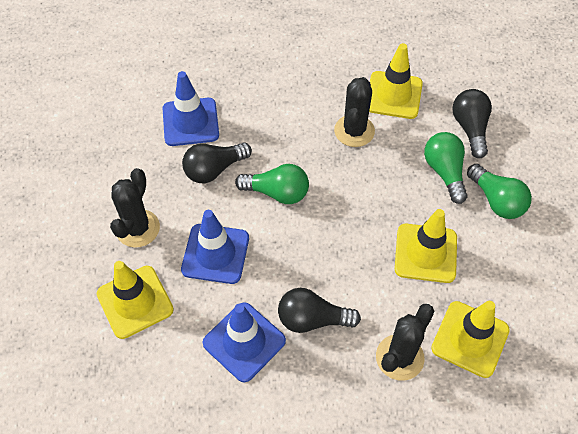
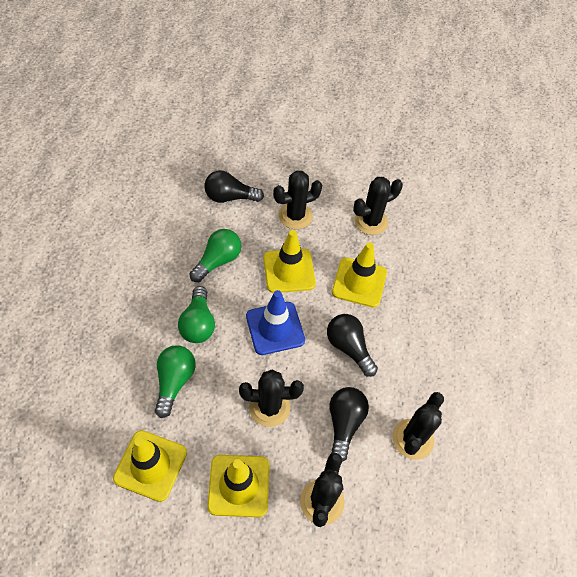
black cactus: 3 -> 5
blue traffic cone: 3 -> 1

